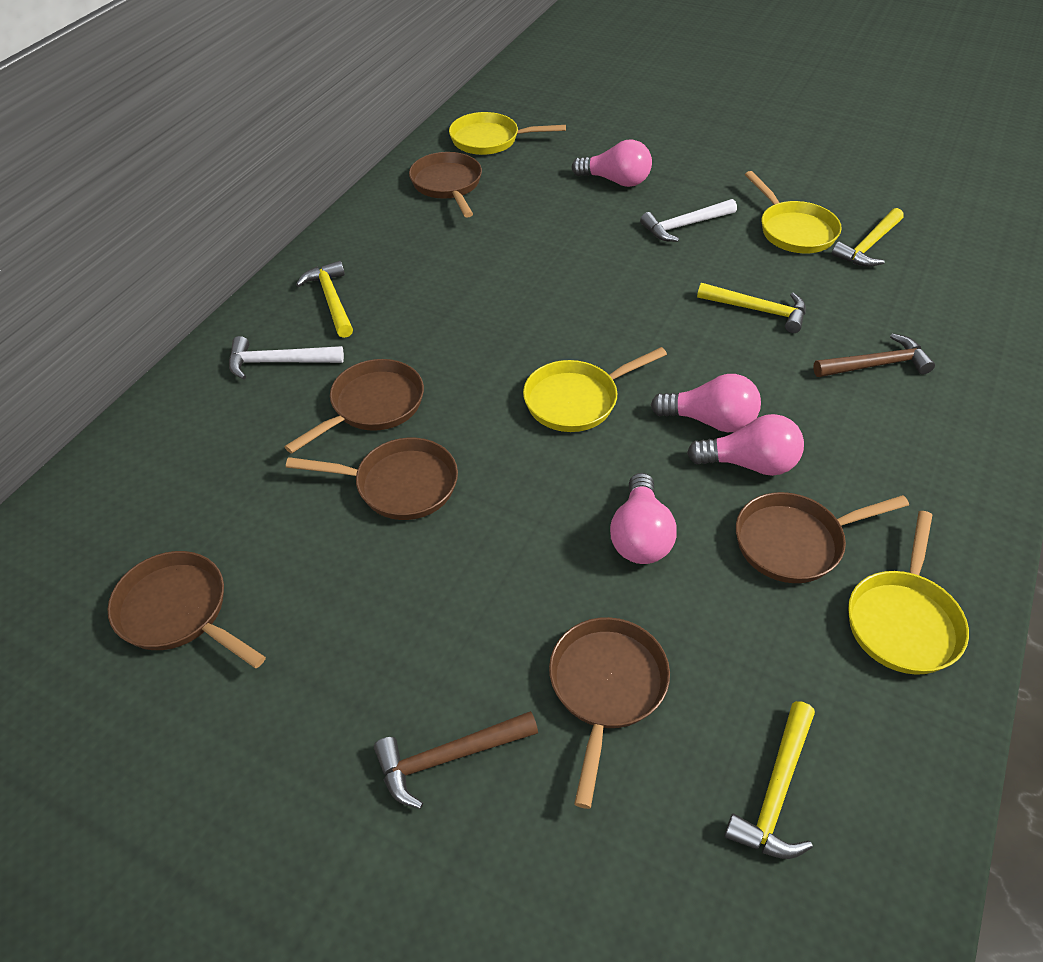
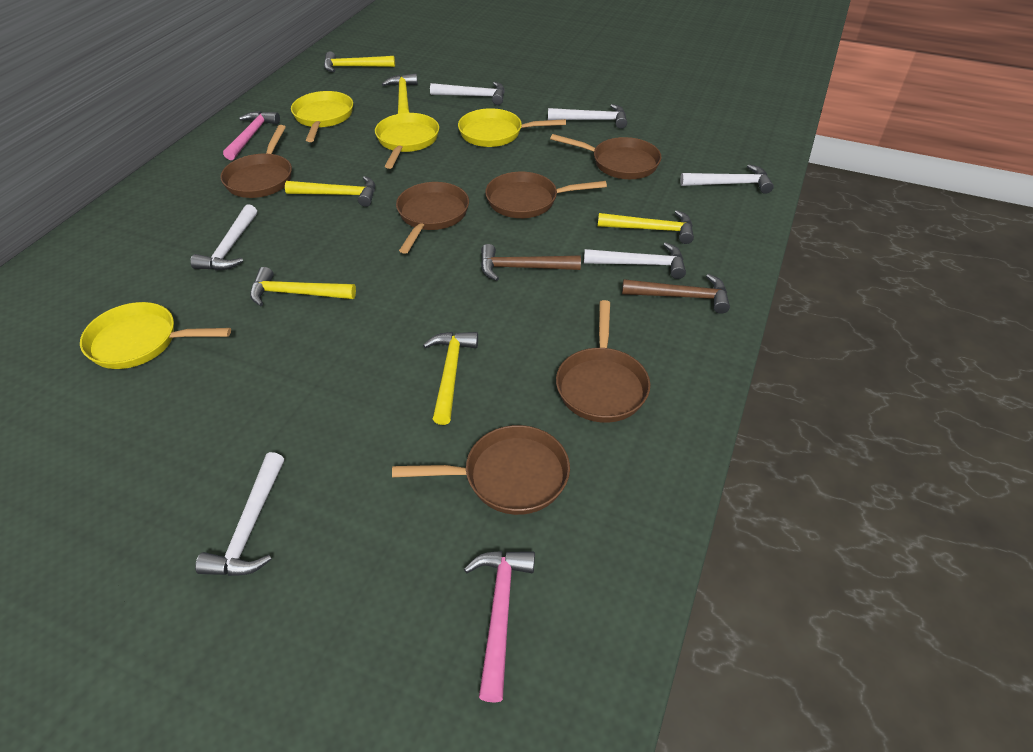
pink hammer: 0 -> 2
pink light bulb: 4 -> 0
white hammer: 2 -> 6
yellow hammer: 4 -> 6

